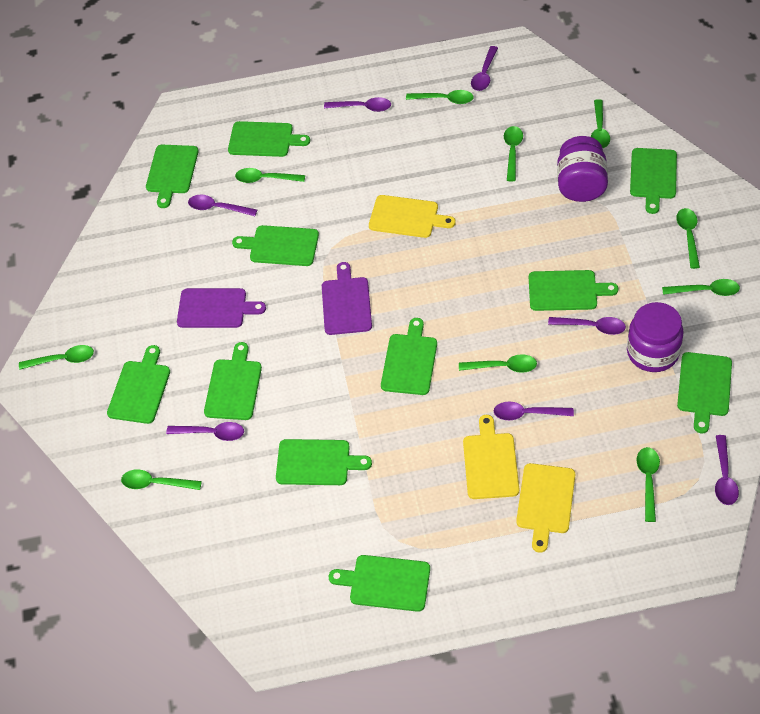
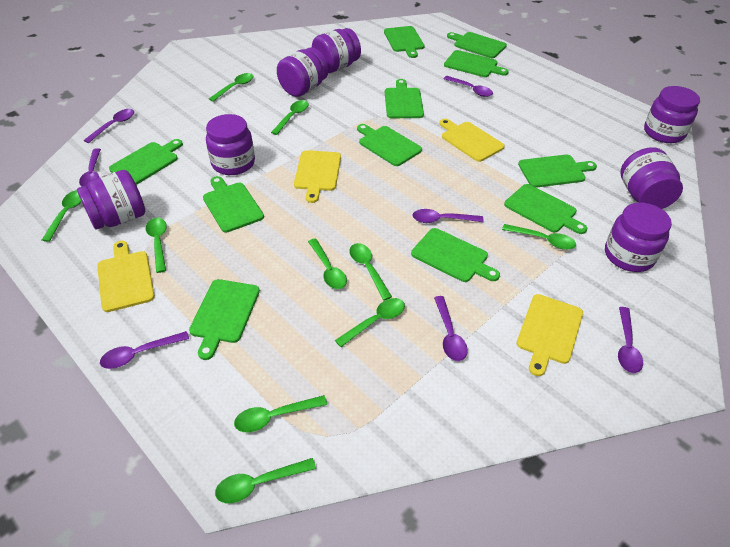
purple cutting board: 2 -> 0
purple jar: 2 -> 7
yellow cutting board: 3 -> 4

